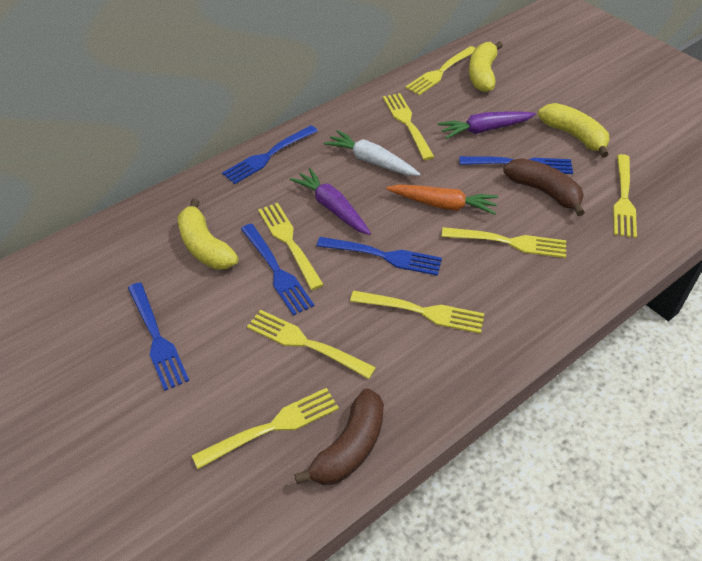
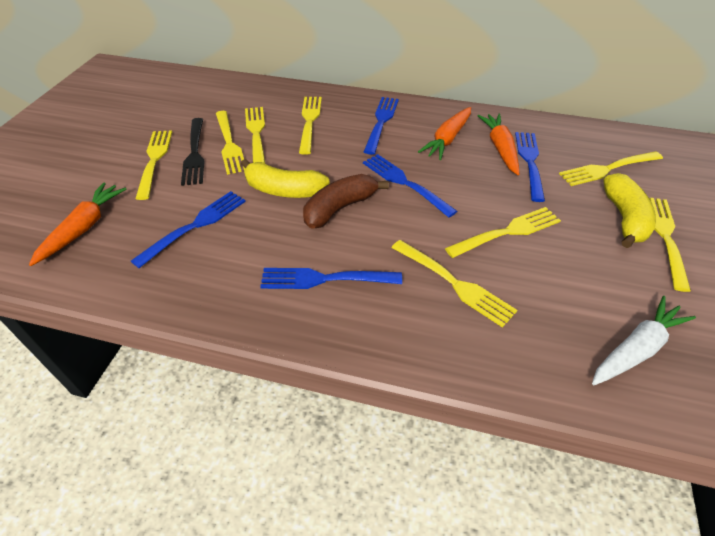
black fork: 0 -> 1
brown banana: 2 -> 1
orange carrot: 1 -> 3
purple carrot: 2 -> 0
yellow banana: 3 -> 2

